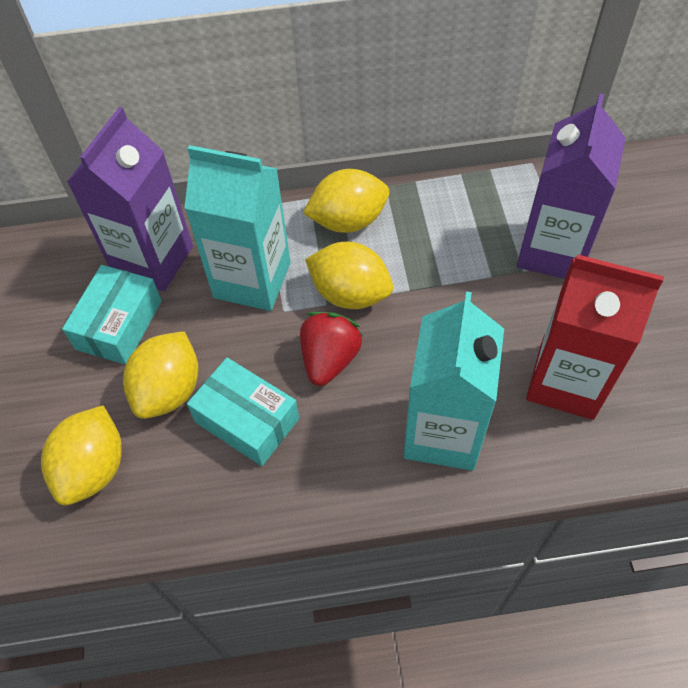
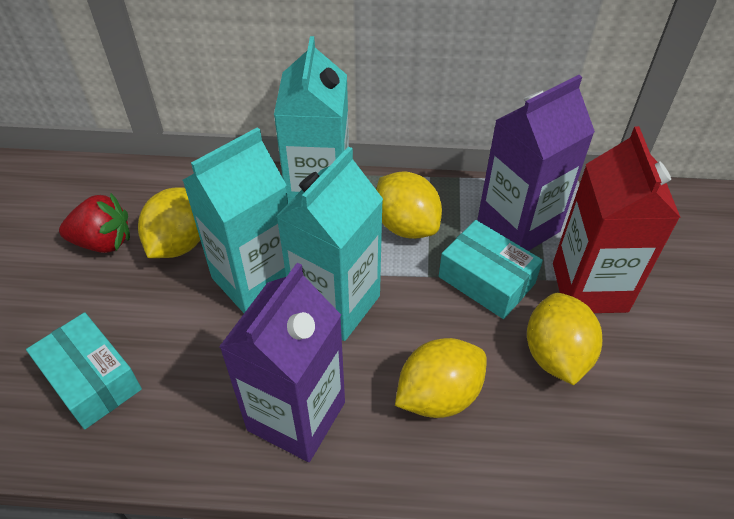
turquoise carton: 2 -> 3

